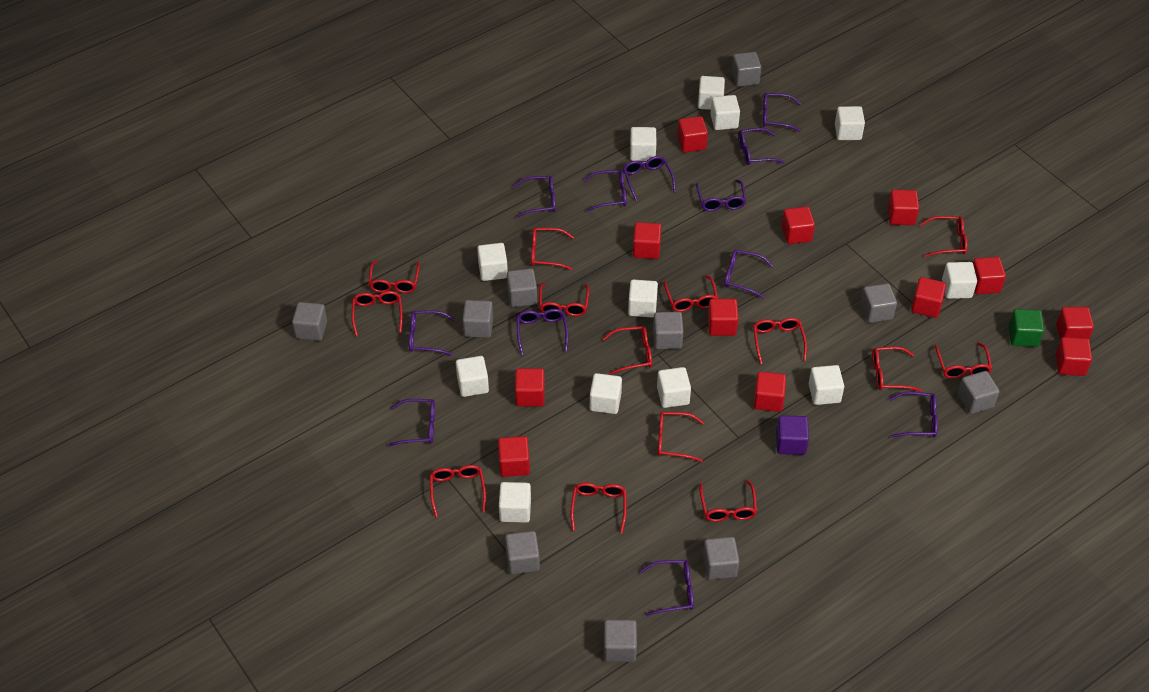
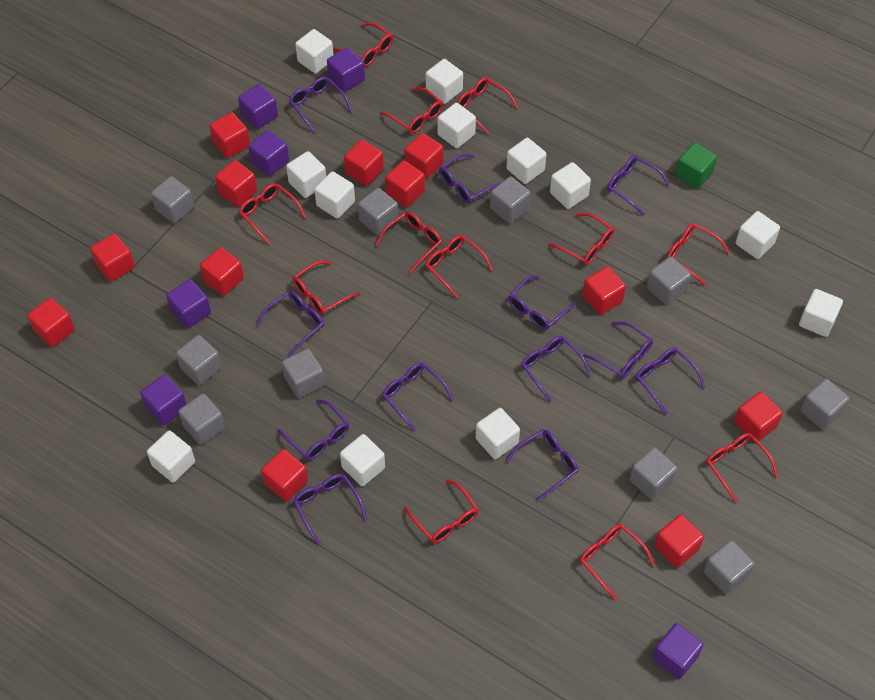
purple cube: 1 -> 6
red glasses: 14 -> 12

